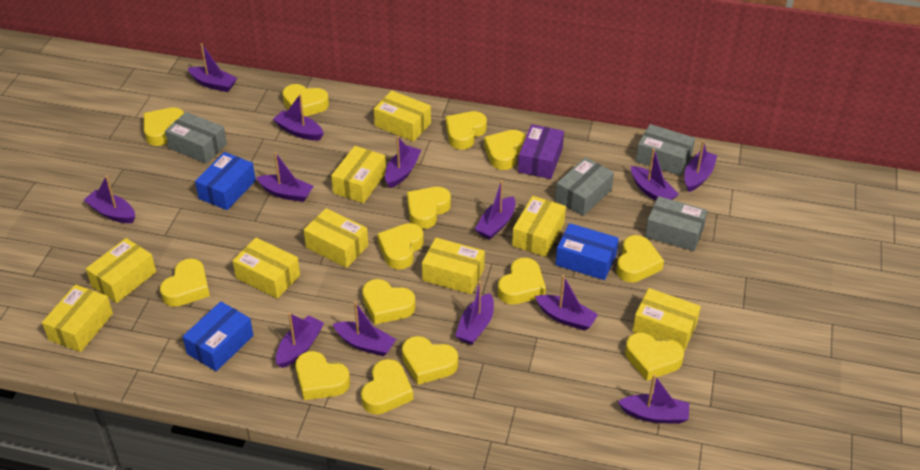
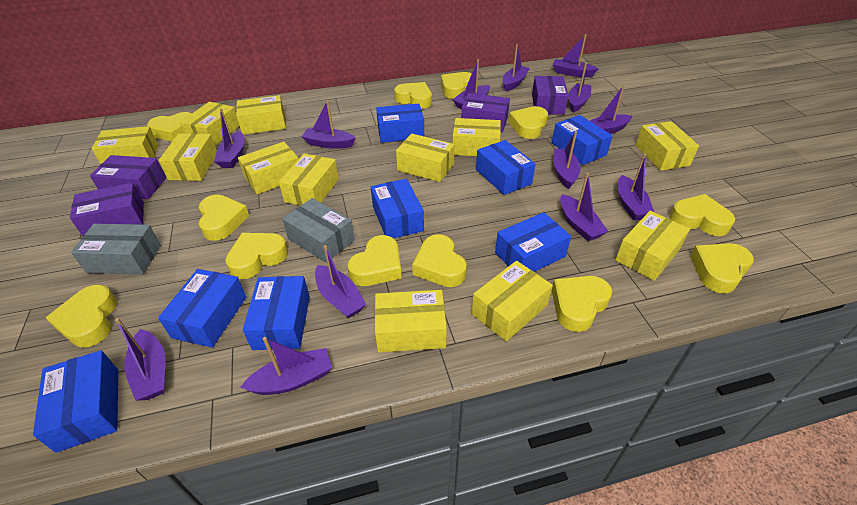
blue box: 3 -> 8
grey box: 4 -> 2
purple box: 1 -> 4
yellow box: 9 -> 12
yellow heart: 14 -> 12

